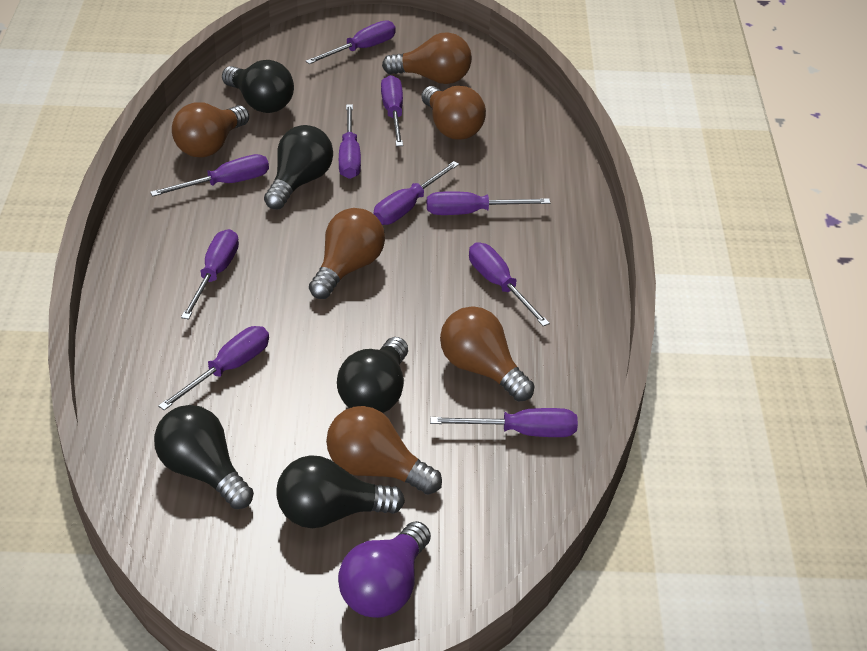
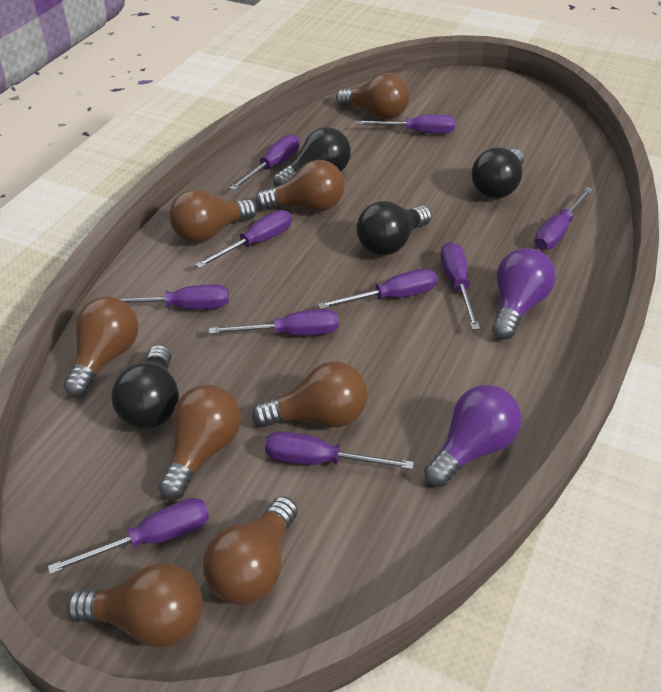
black light bulb: 5 -> 4
brown light bulb: 6 -> 8
purple light bulb: 1 -> 2

